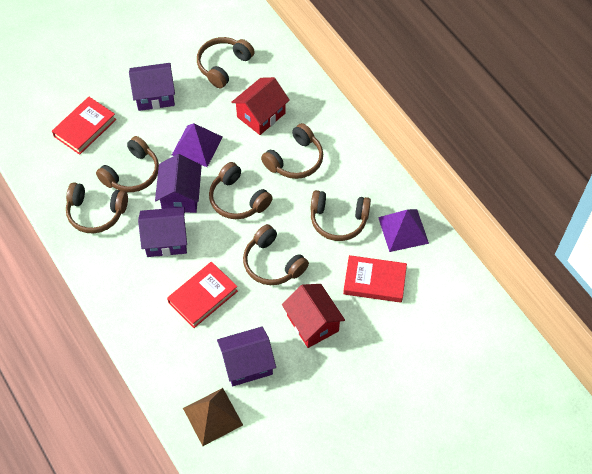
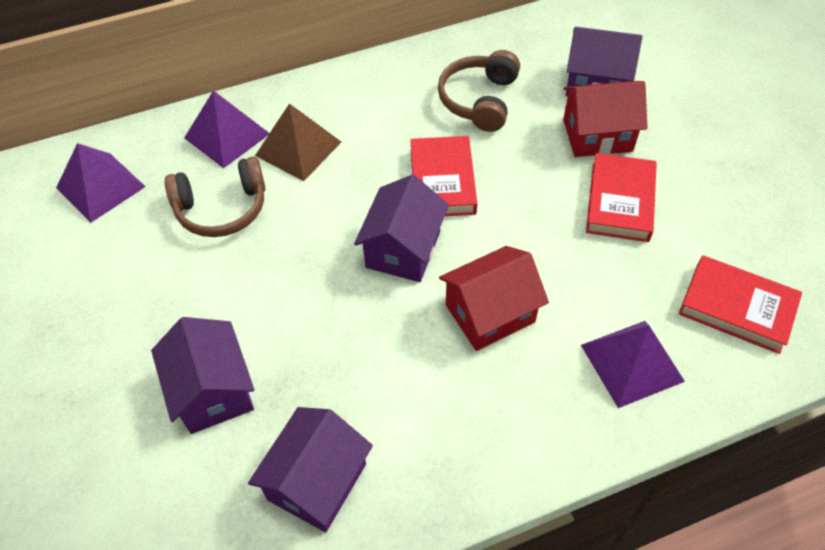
brown headphones: 7 -> 2
purple pyramid: 2 -> 3

